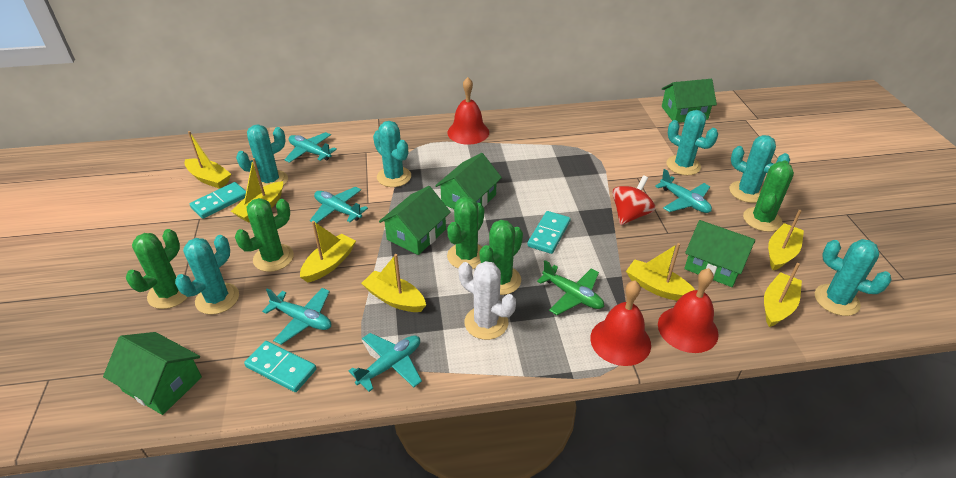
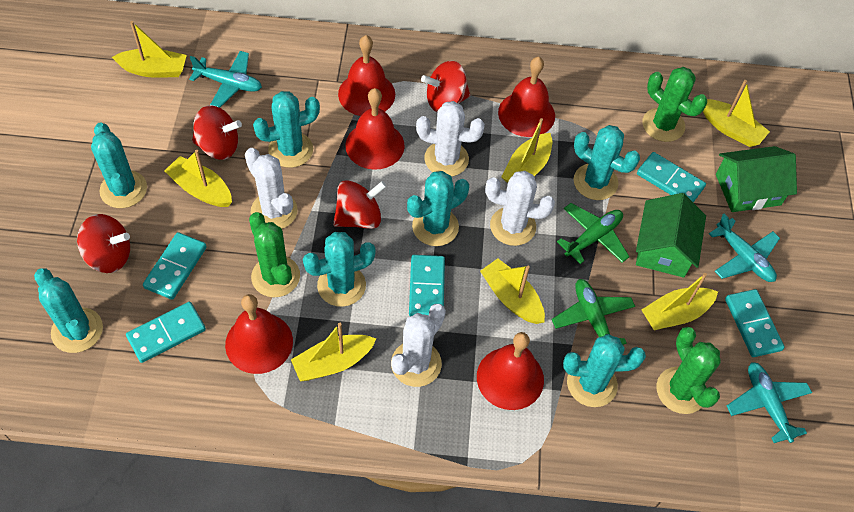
green cactus: 5 -> 3
green house: 5 -> 2
green plane: 1 -> 2
red bell: 3 -> 5
red spinning top: 1 -> 4
turquoise cactus: 6 -> 7
turquoise domino: 3 -> 5
turquoise plane: 5 -> 3
white cactus: 1 -> 4

